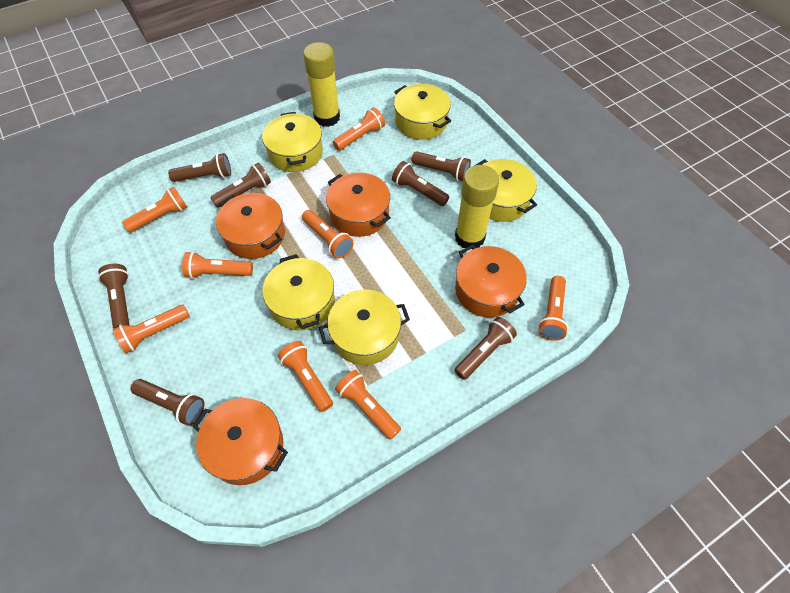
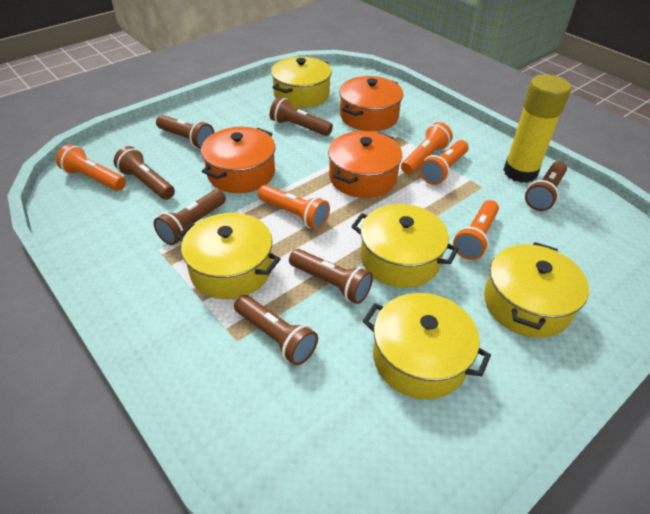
orange flashlight: 8 -> 5
orange pot: 4 -> 3
yellow glue stick: 2 -> 1

